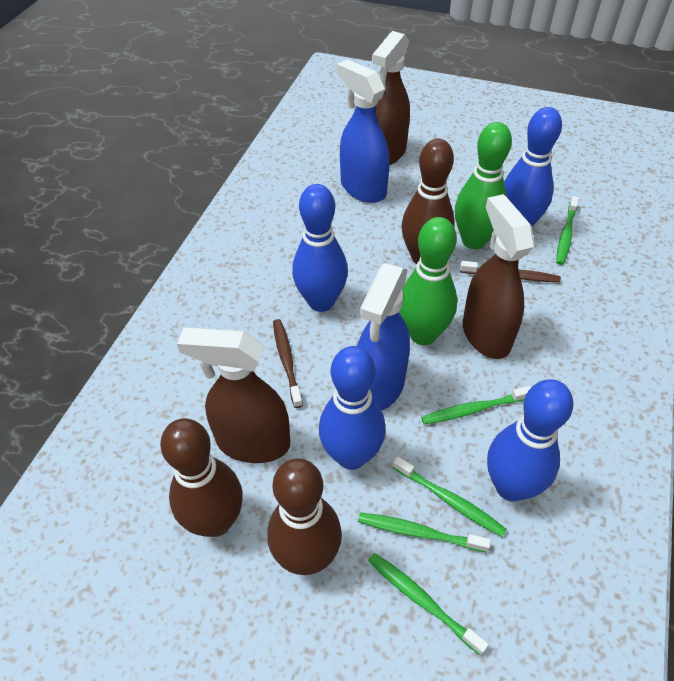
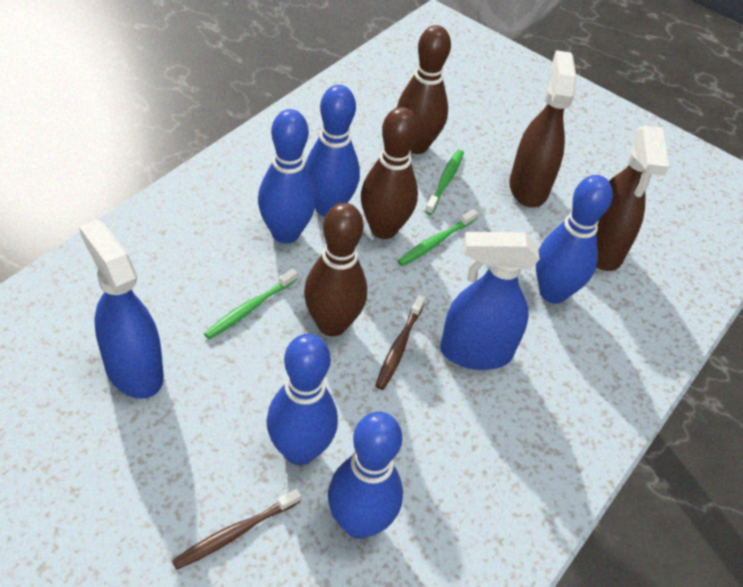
blue bowling pin: 4 -> 5
brown spray bottle: 3 -> 2
green bowling pin: 2 -> 0
green toothbrush: 5 -> 3

